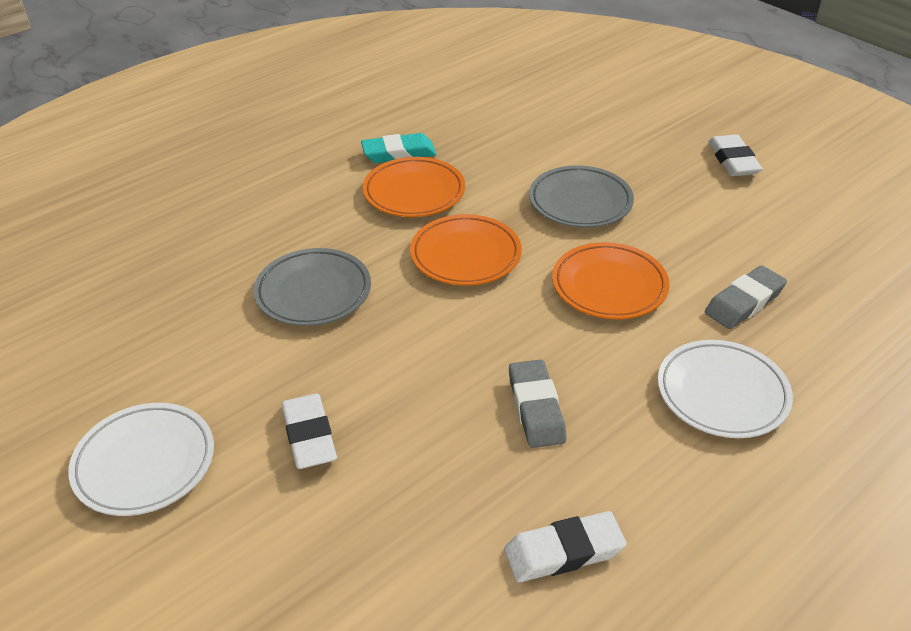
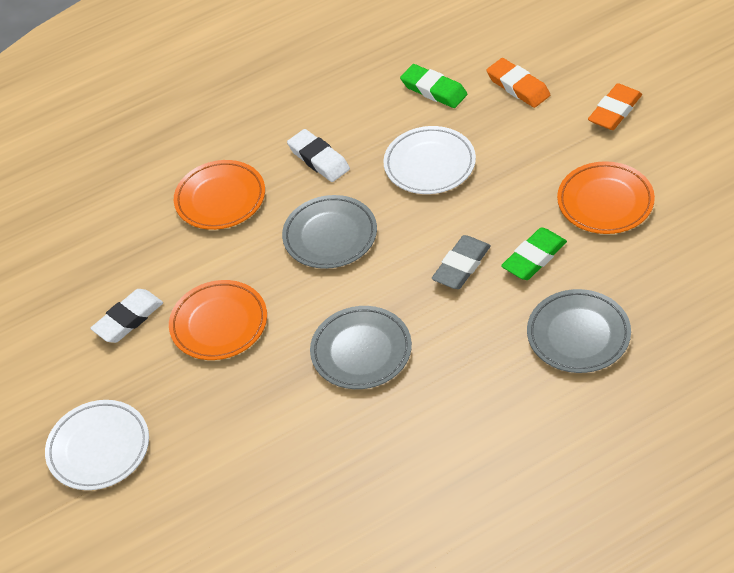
green eraser: 0 -> 2
grey eraser: 2 -> 1
grey plate: 2 -> 3
orange eraser: 0 -> 2
turquoise eraser: 1 -> 0
white eraser: 3 -> 2

